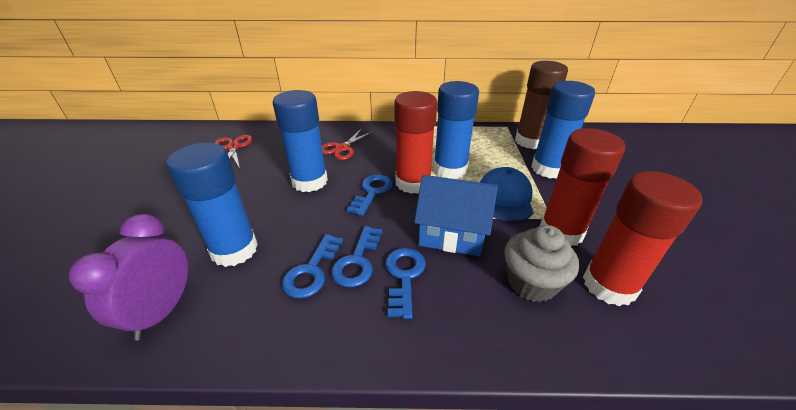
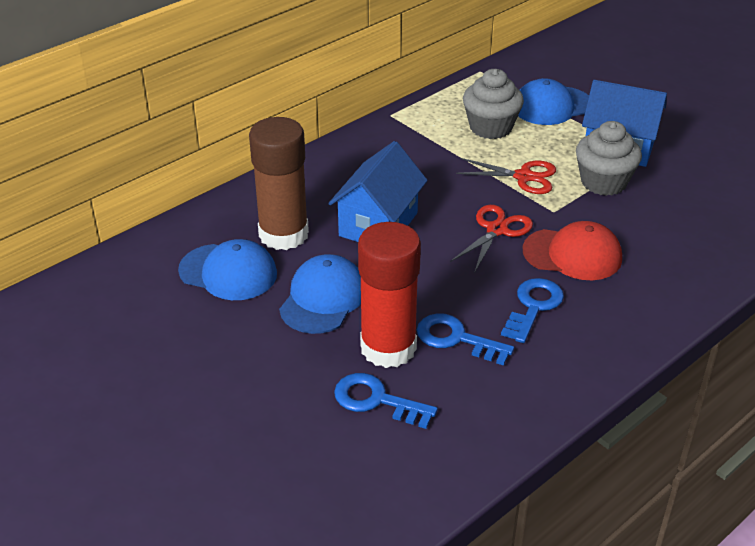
blue cap: 1 -> 3
blue glue stick: 4 -> 0
blue house: 1 -> 2
blue key: 4 -> 3
grey cupcake: 1 -> 2
purple clock: 1 -> 0
red cap: 0 -> 1
red glue stick: 3 -> 1

